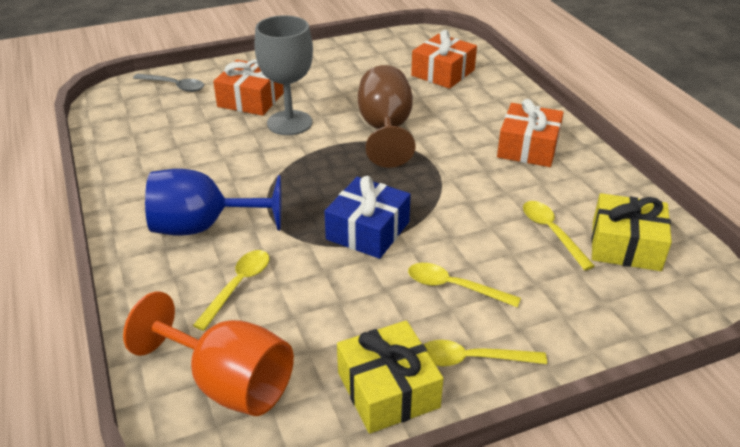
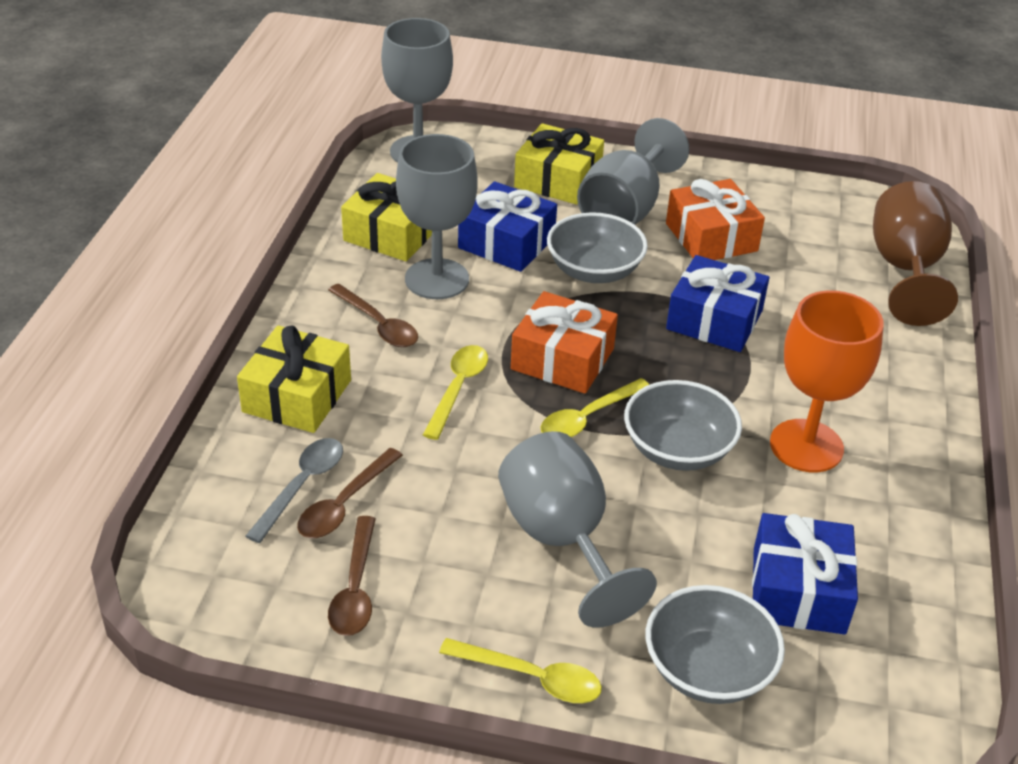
blue gift: 1 -> 3
blue goblet: 1 -> 0
brown spoon: 0 -> 3
grey bowl: 0 -> 3
grey goblet: 1 -> 4
orange gift: 3 -> 2
yellow gift: 2 -> 3
yellow spoon: 4 -> 3

